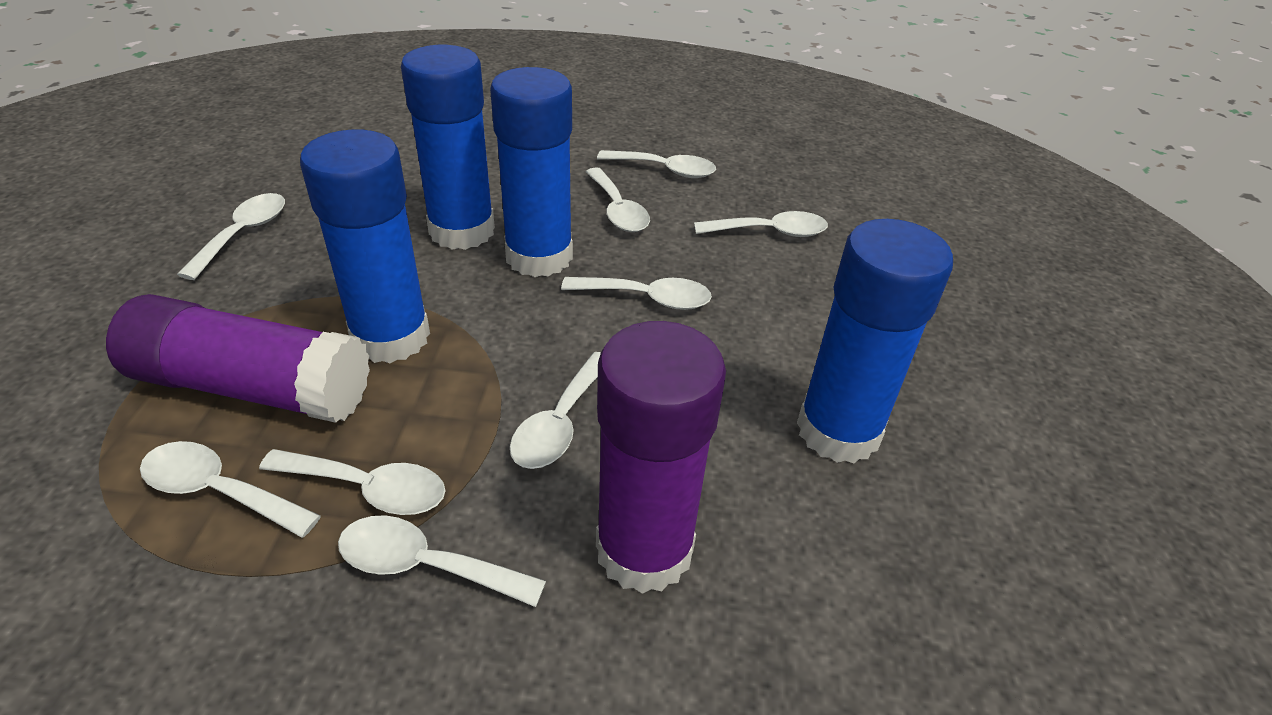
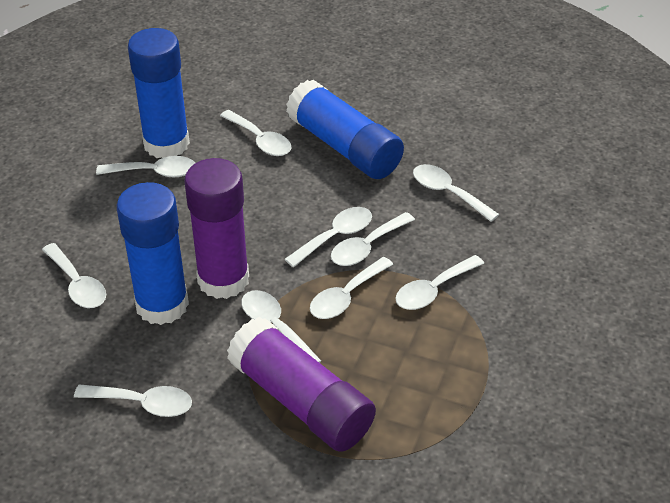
blue glue stick: 4 -> 3
white spoon: 9 -> 10

